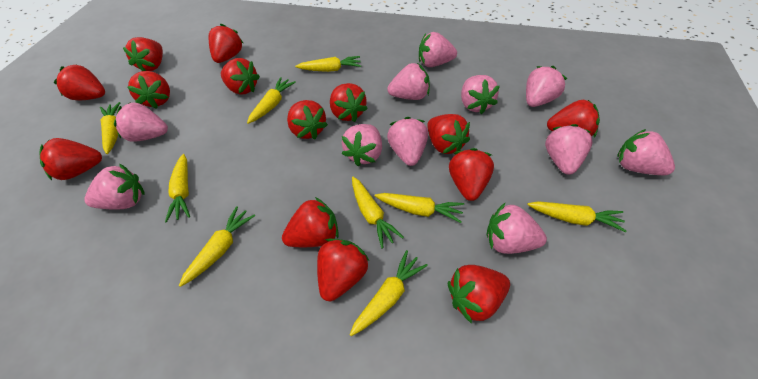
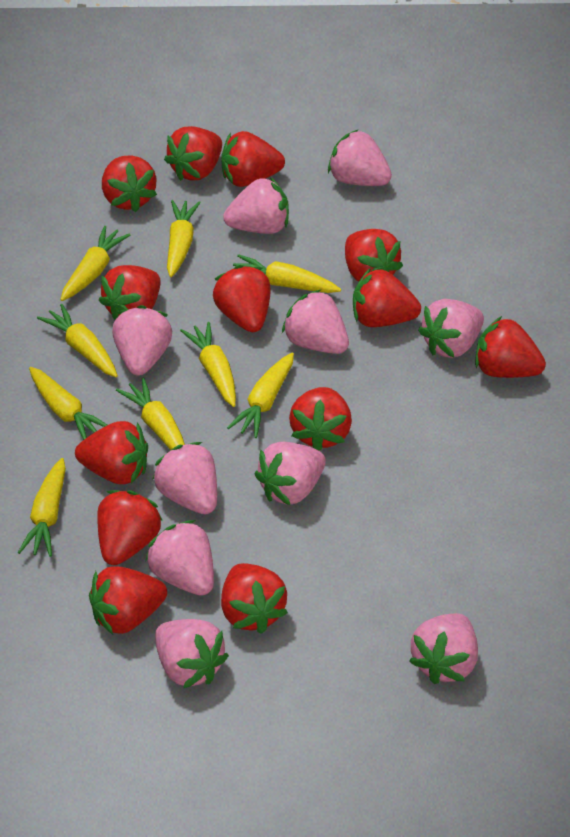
pink strawberry: 11 -> 10
red strawberry: 14 -> 13

